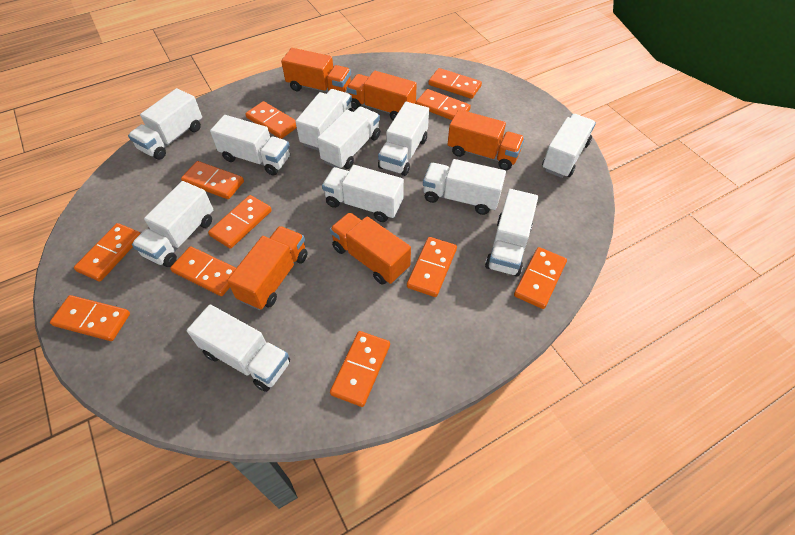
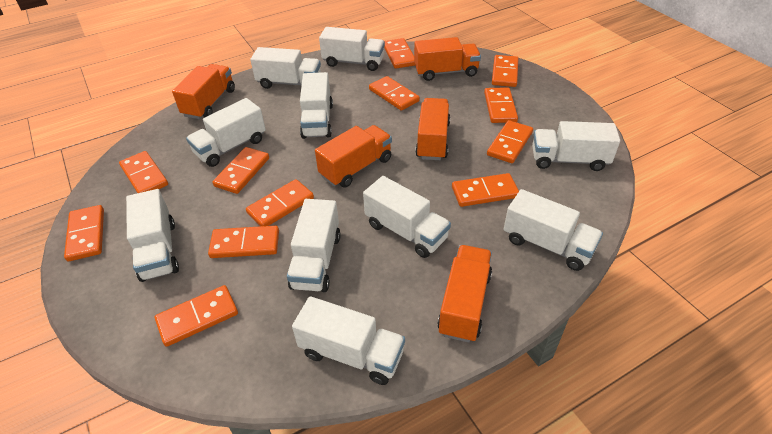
orange domino: 11 -> 12
white truck: 11 -> 10

